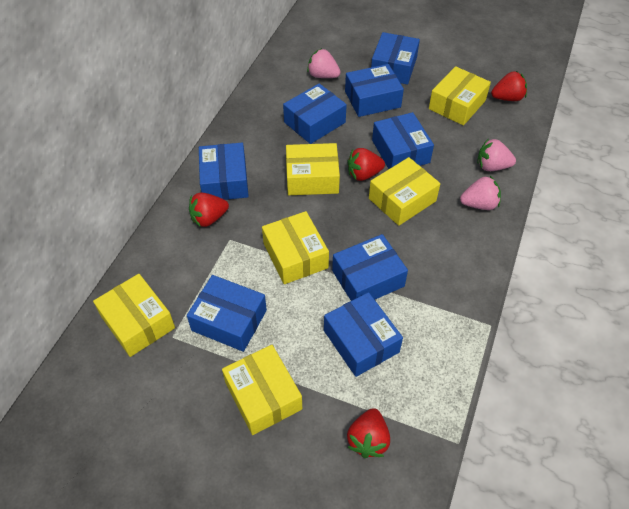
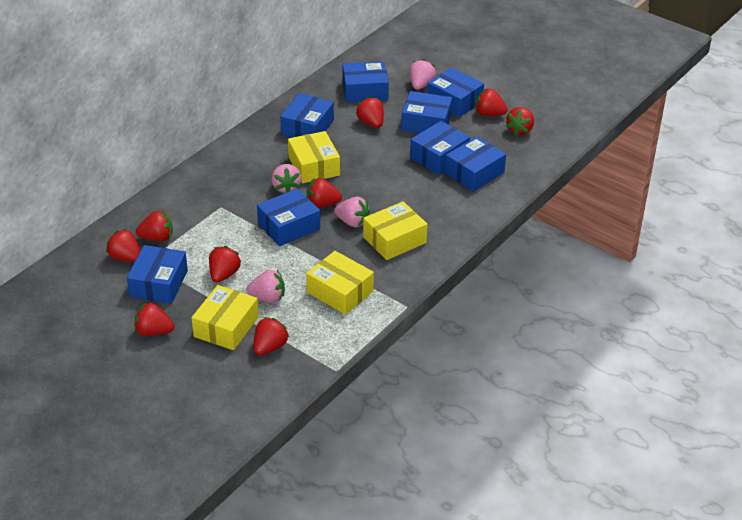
pink strawberry: 3 -> 4
red strawberry: 4 -> 9
yellow box: 6 -> 4

